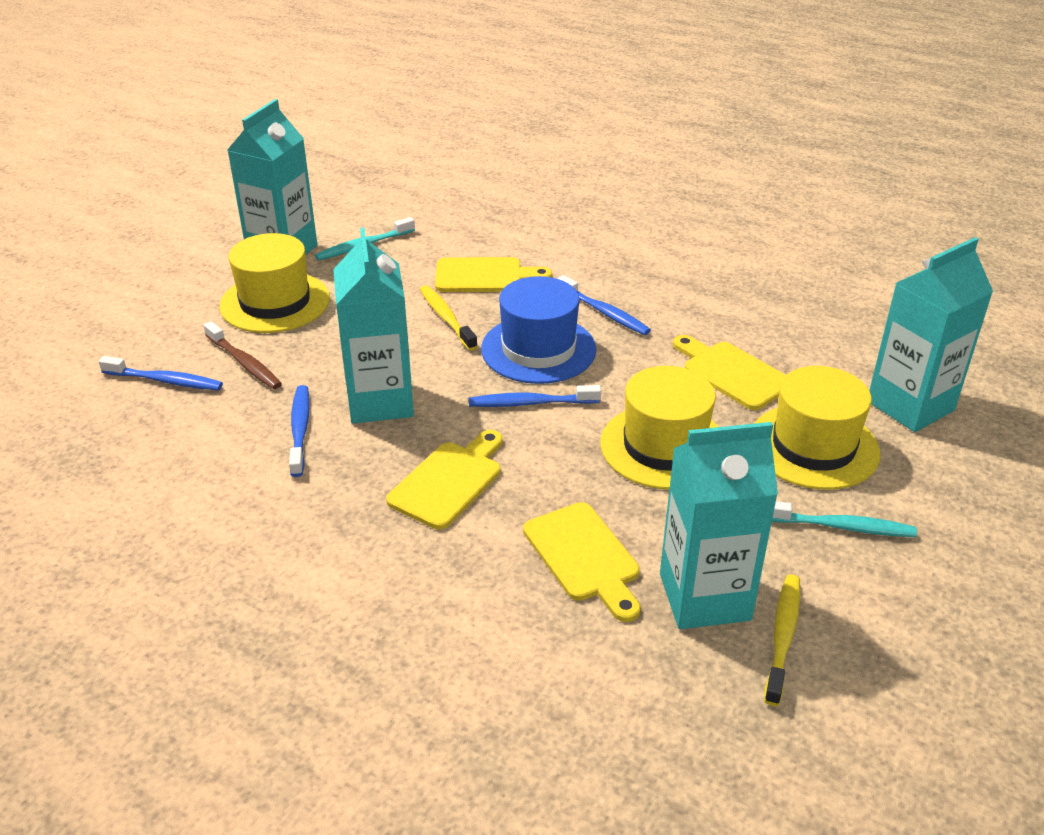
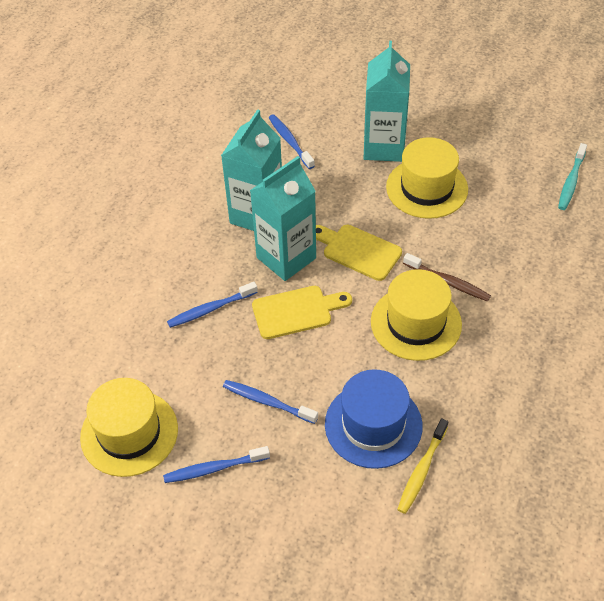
turquoise carton: 4 -> 3
turquoise toothbrush: 2 -> 1
yellow cutting board: 4 -> 2
yellow toothbrush: 2 -> 1

